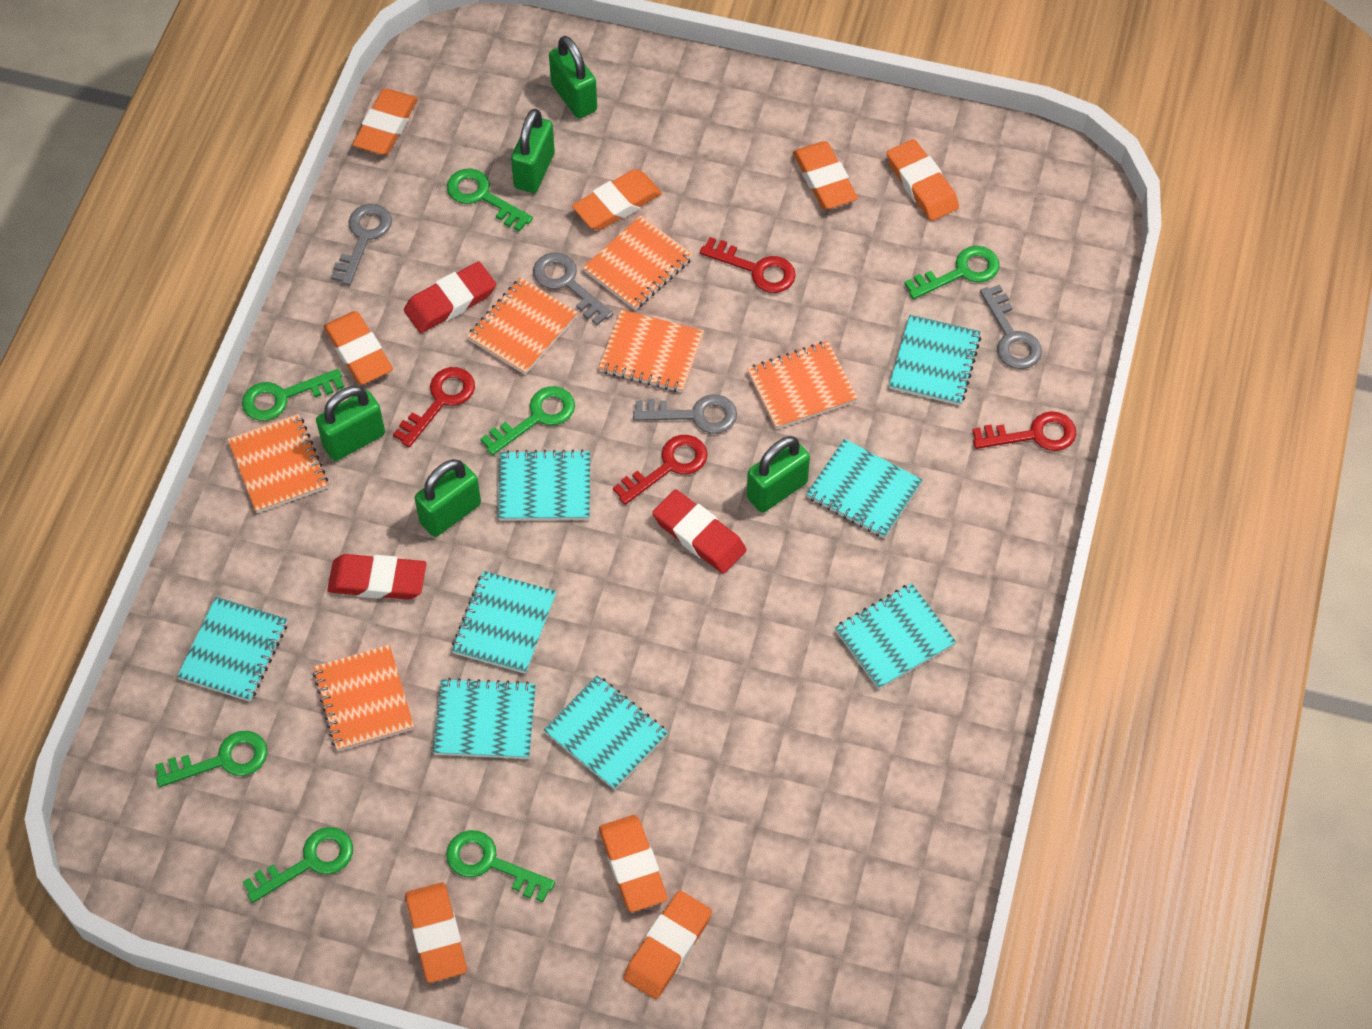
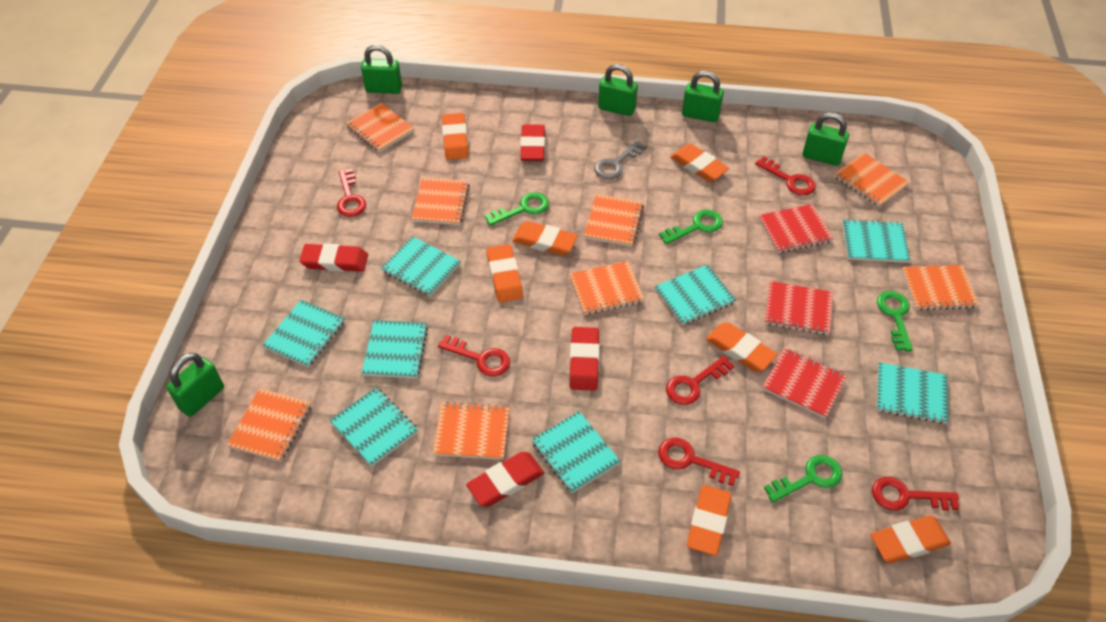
green key: 7 -> 4
grey key: 4 -> 1
orange eraser: 8 -> 7
orange notebook: 6 -> 8
red eraser: 3 -> 4
red key: 4 -> 6
red notebook: 0 -> 3

